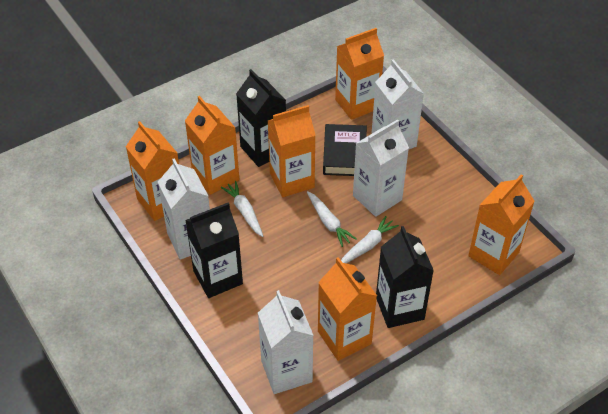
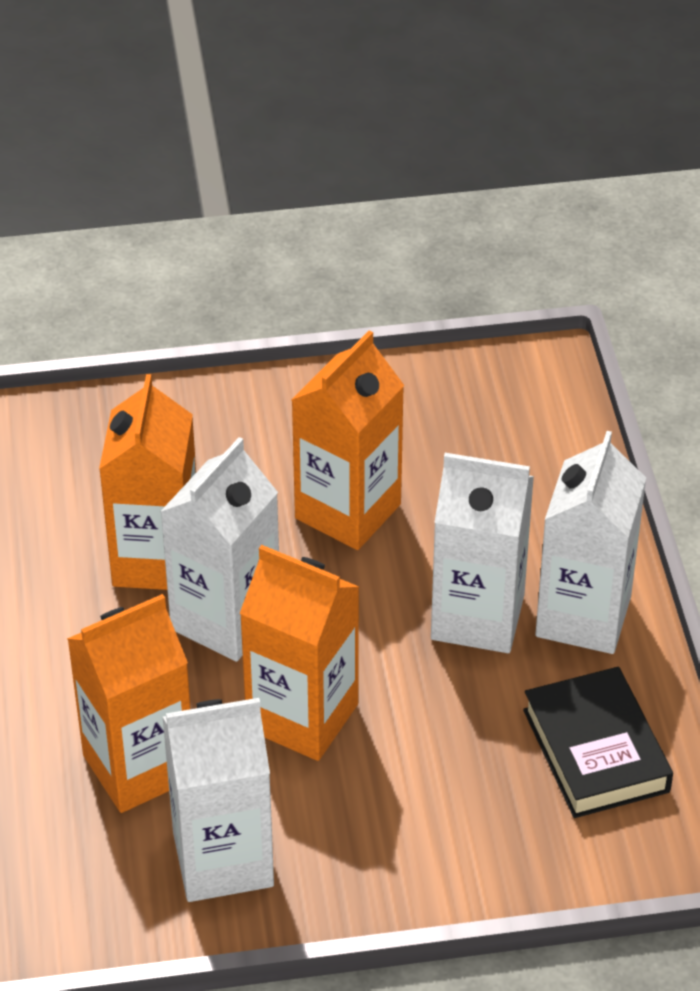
black carton: 3 -> 0
orange carton: 6 -> 4
white carrot: 3 -> 0

